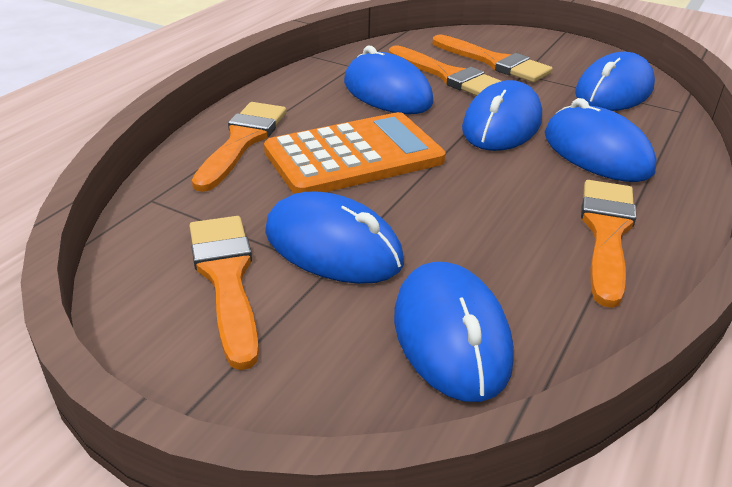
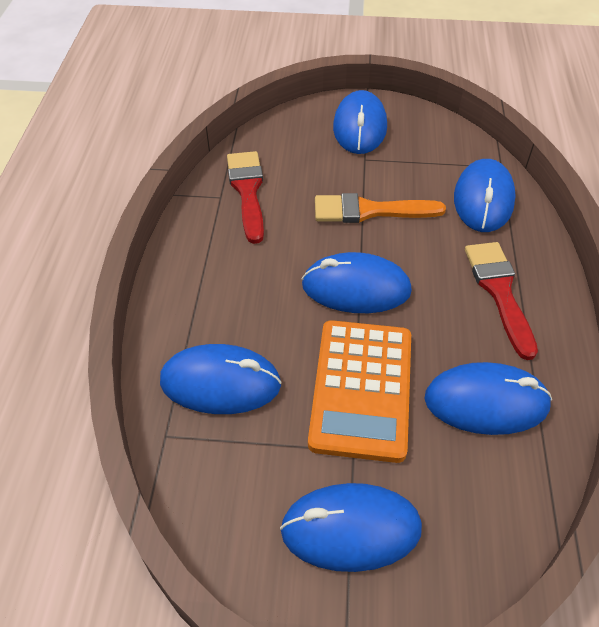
orange brush: 5 -> 1
red brush: 0 -> 2

